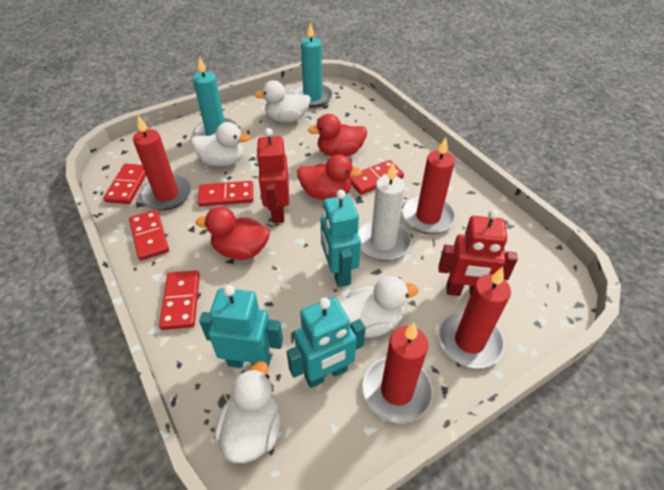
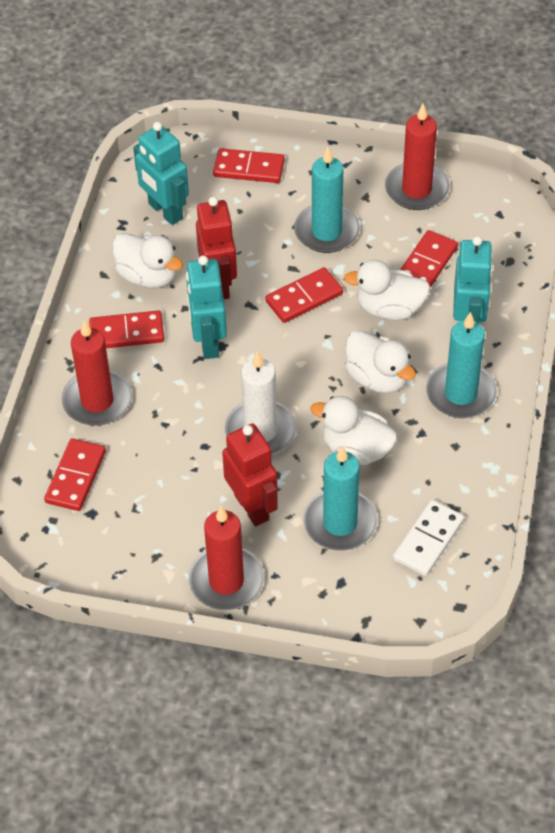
red candle: 4 -> 3
red duck: 3 -> 0
turquoise candle: 2 -> 3
white domino: 0 -> 1

